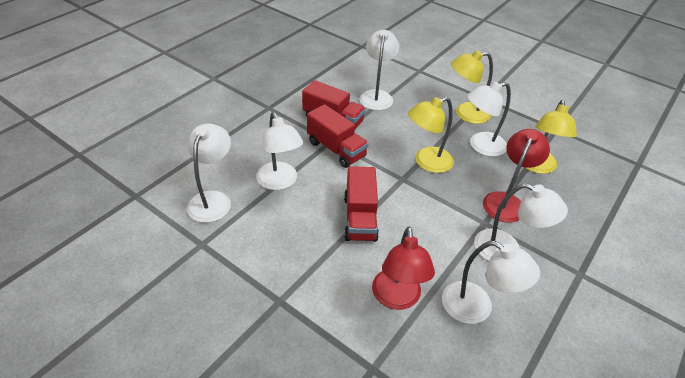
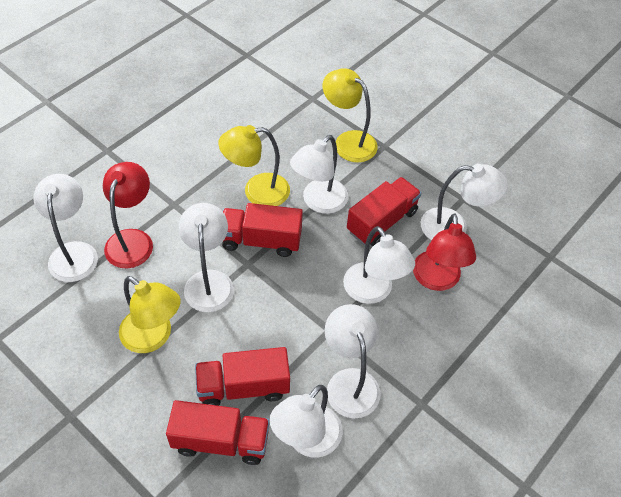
red truck: 3 -> 4
white lamp: 6 -> 7

